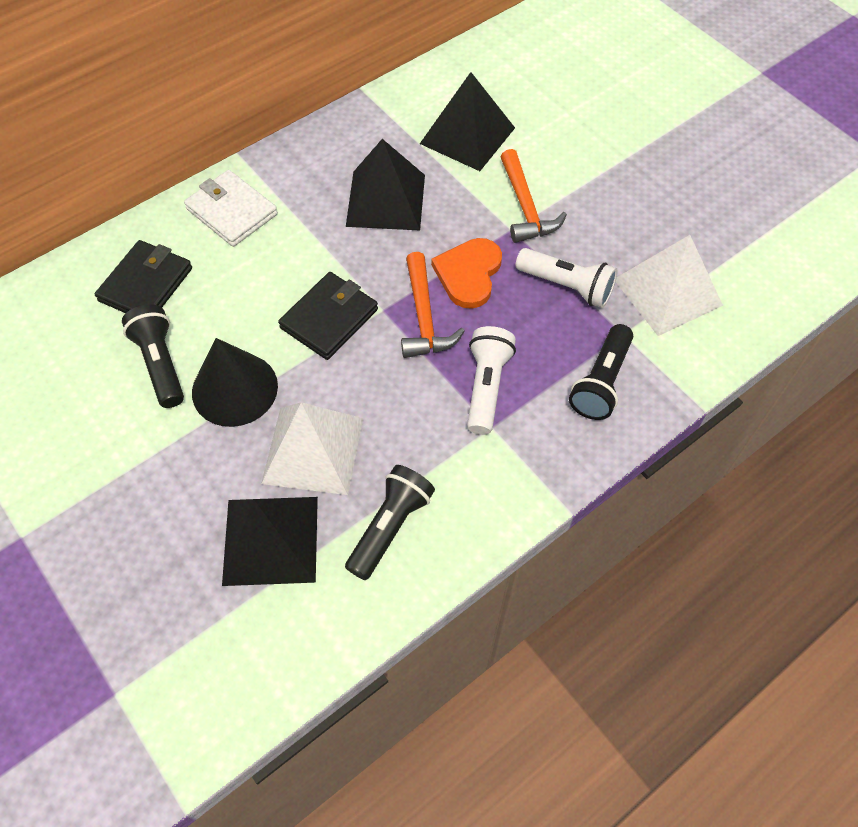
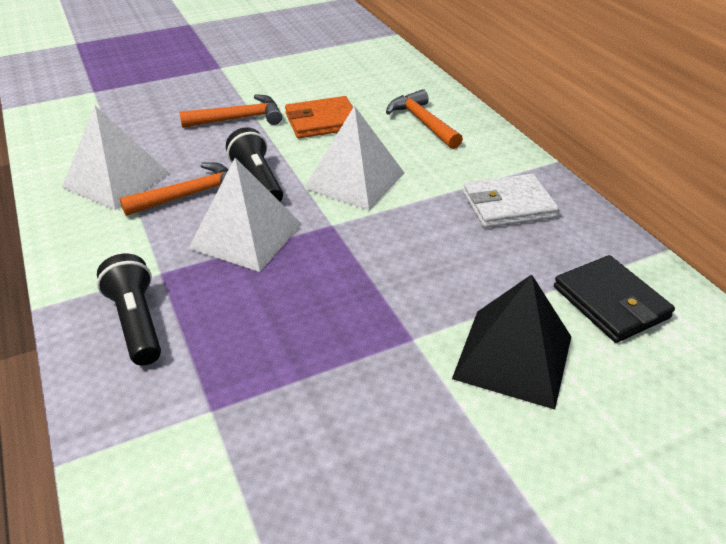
black cone: 1 -> 0
black flashlight: 3 -> 2
black pyramid: 3 -> 1
black wallet: 2 -> 1
orange hammer: 2 -> 3
orange heart: 1 -> 0
orange wallet: 0 -> 1
white flashlight: 2 -> 0
white pyramid: 2 -> 3

